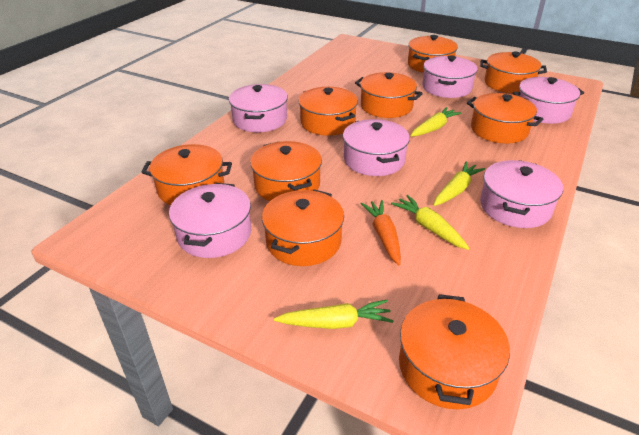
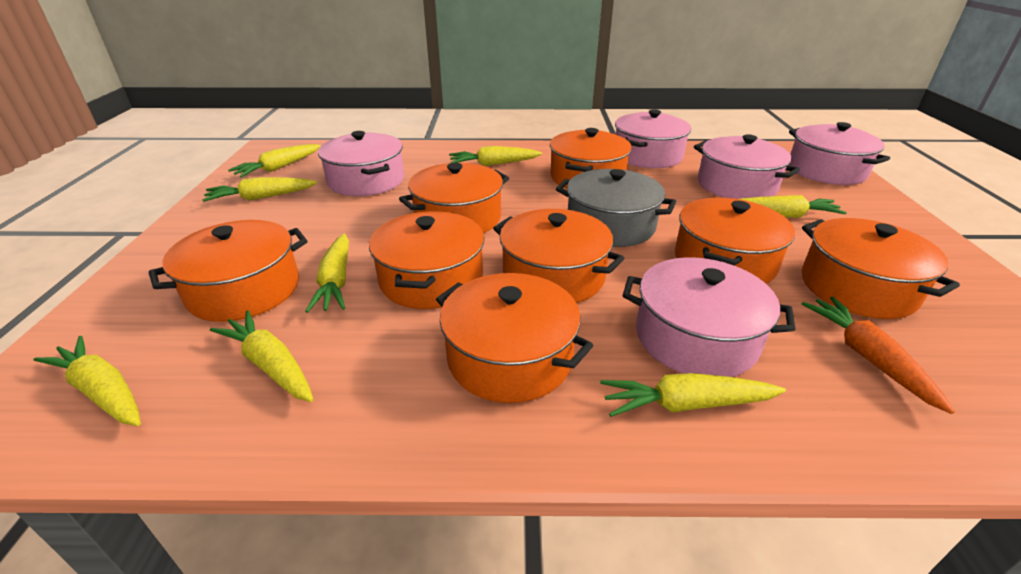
grey pot: 0 -> 1
orange pot: 9 -> 8
pink pot: 6 -> 5
yellow carrot: 4 -> 8

